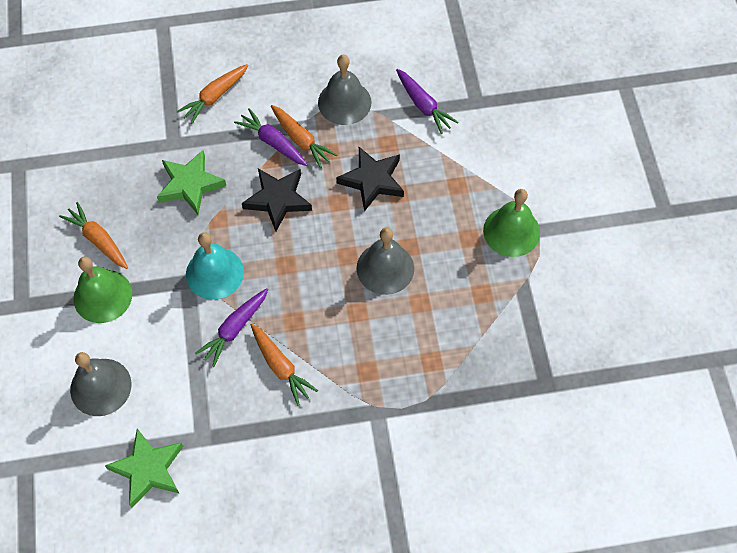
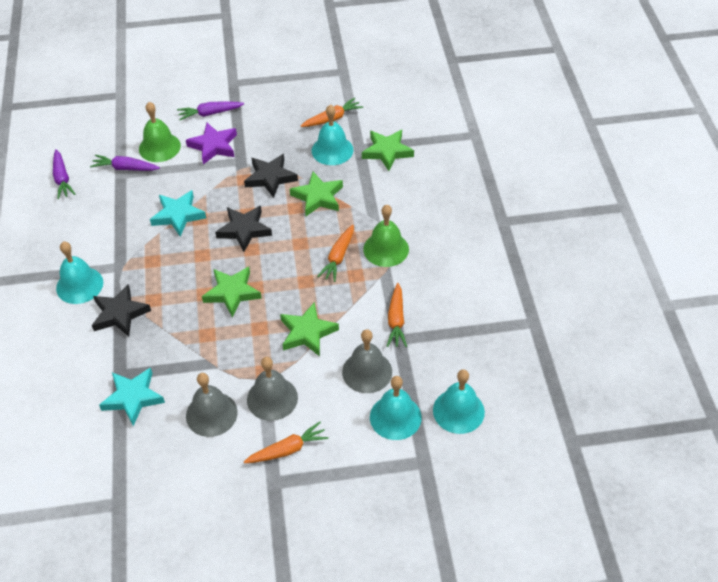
black star: 2 -> 3
green star: 2 -> 4
purple star: 0 -> 1
turquoise bell: 1 -> 4
turquoise star: 0 -> 2

